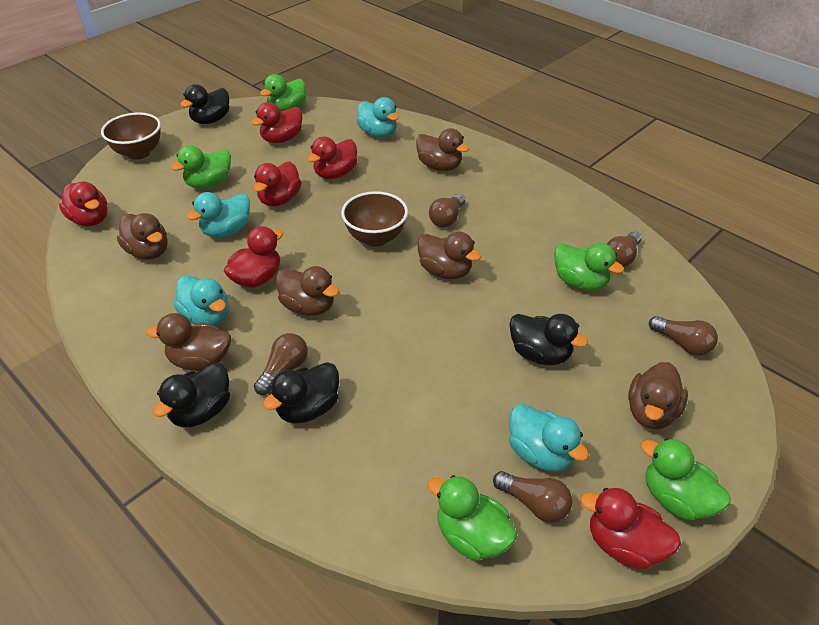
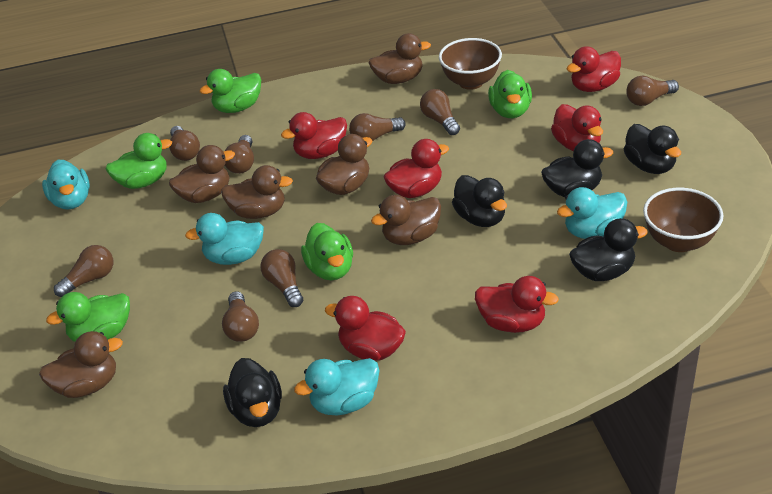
black duck: 4 -> 5
brown light bulb: 5 -> 8

